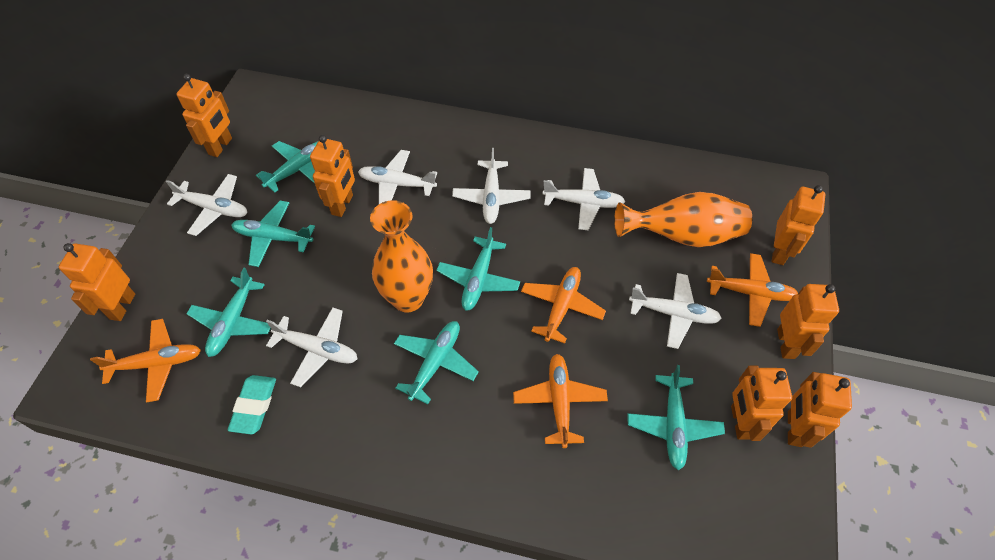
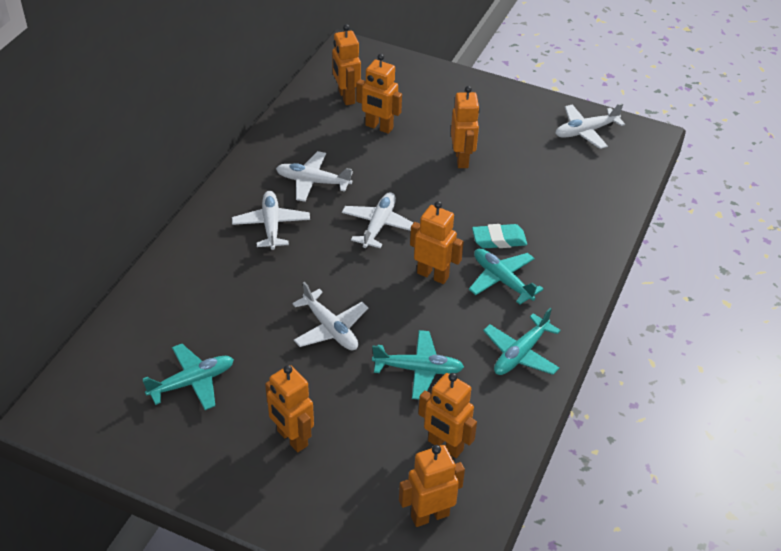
orange plane: 4 -> 0
orange vase: 2 -> 0
turquoise plane: 6 -> 4
white plane: 6 -> 5

